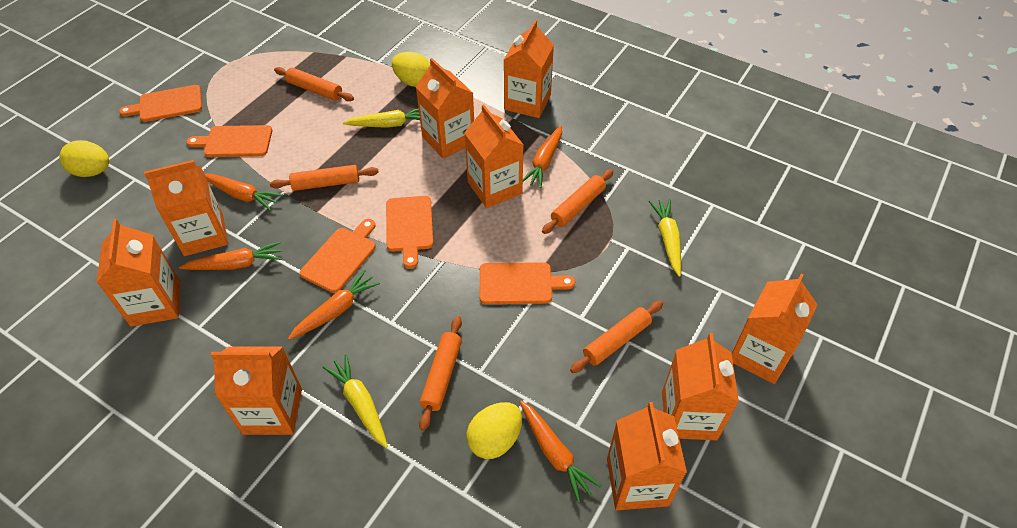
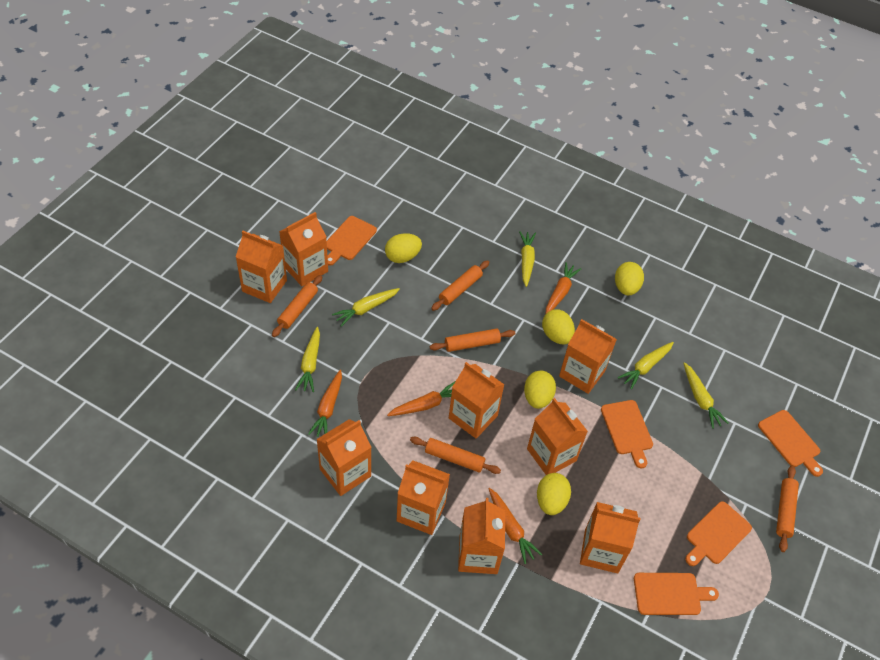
orange carrot: 5 -> 4
yellow carrot: 3 -> 5
yellow egg: 3 -> 5

